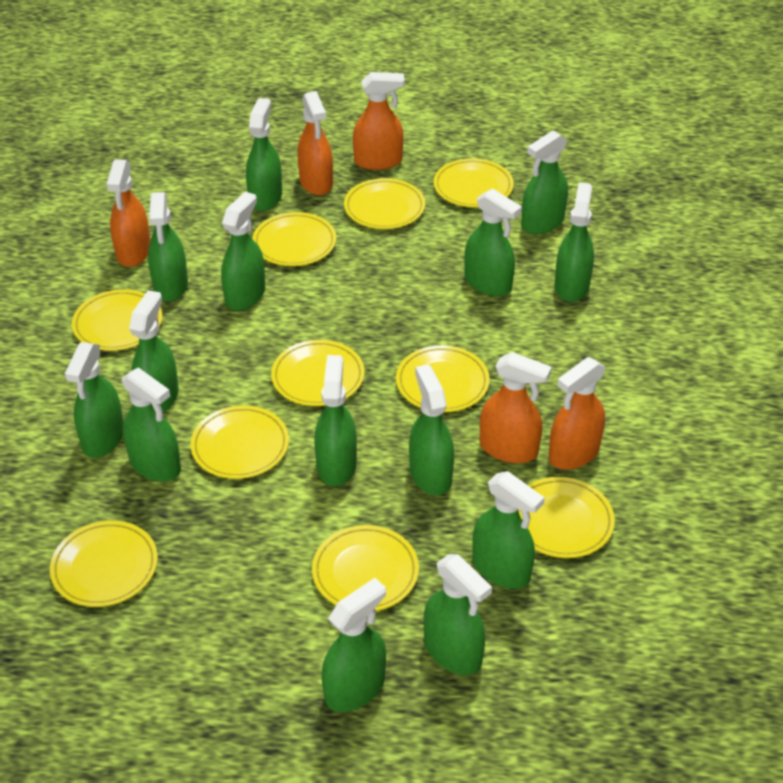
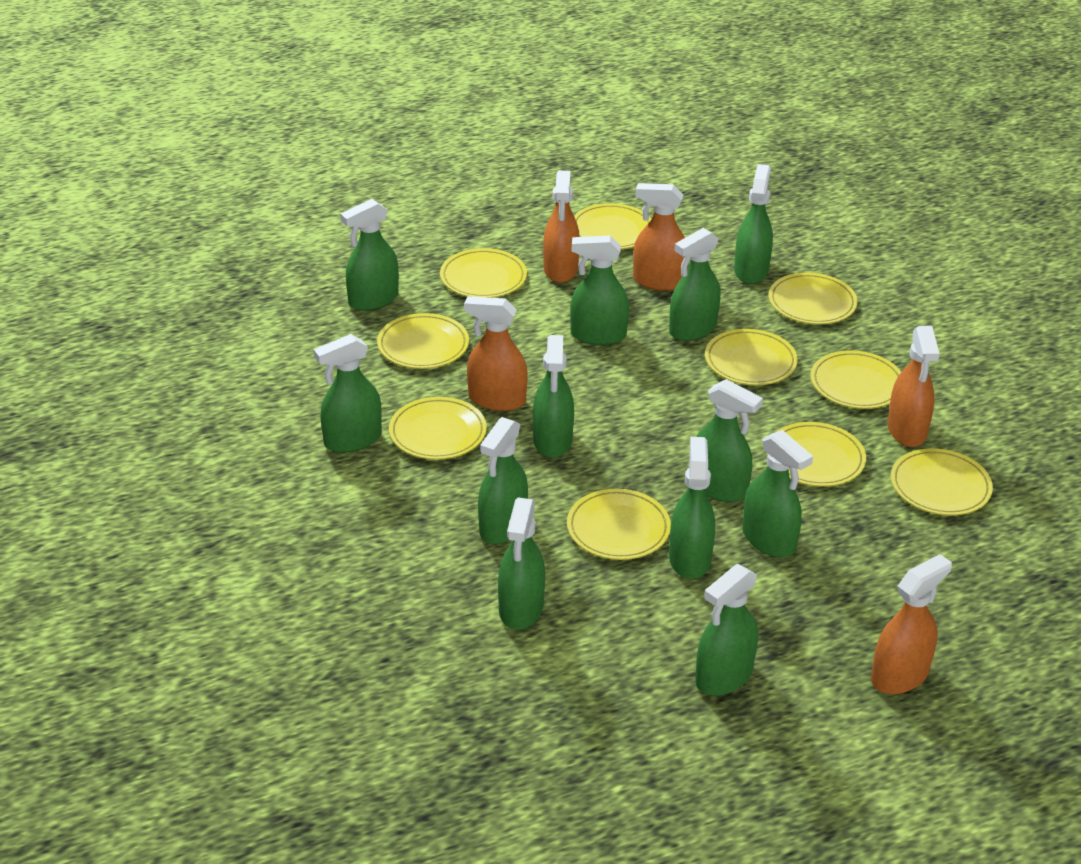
green spray bottle: 14 -> 12

